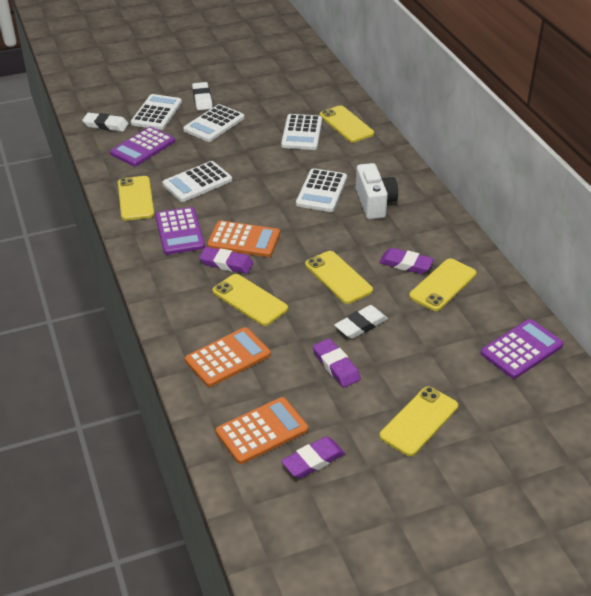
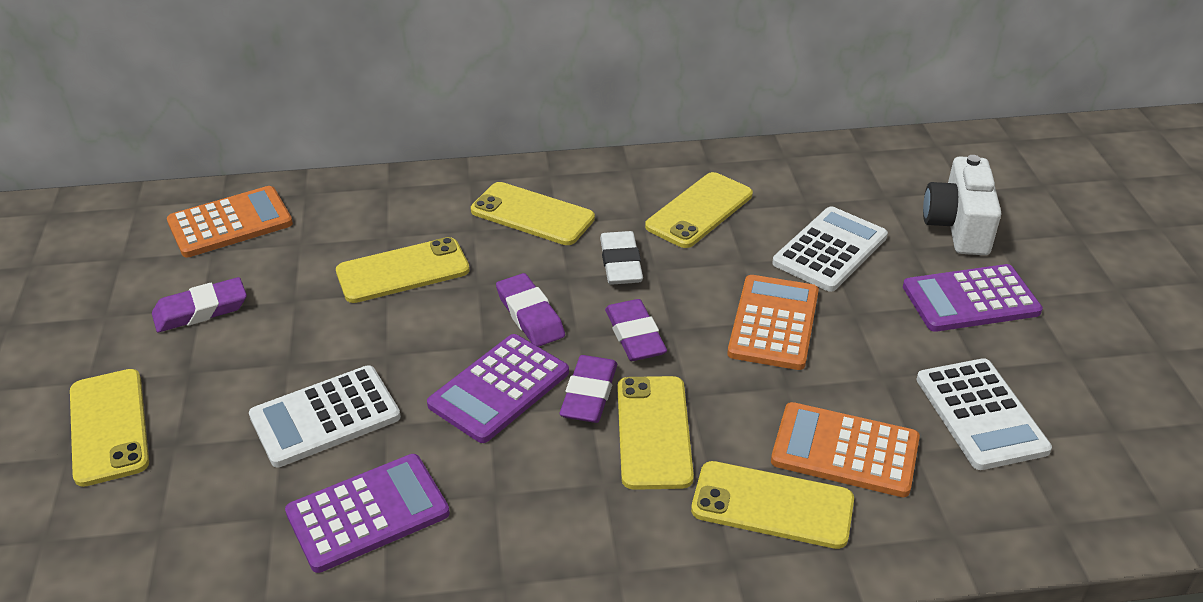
white calculator: 5 -> 3
white eraser: 3 -> 1

